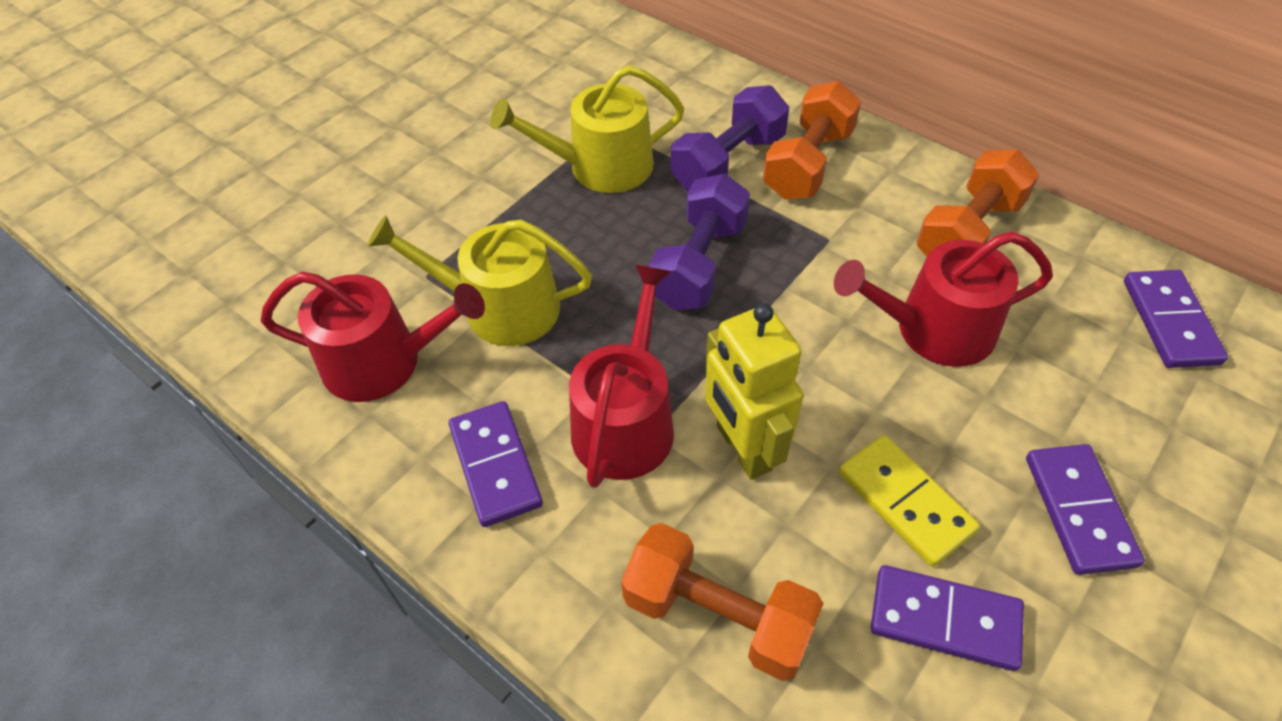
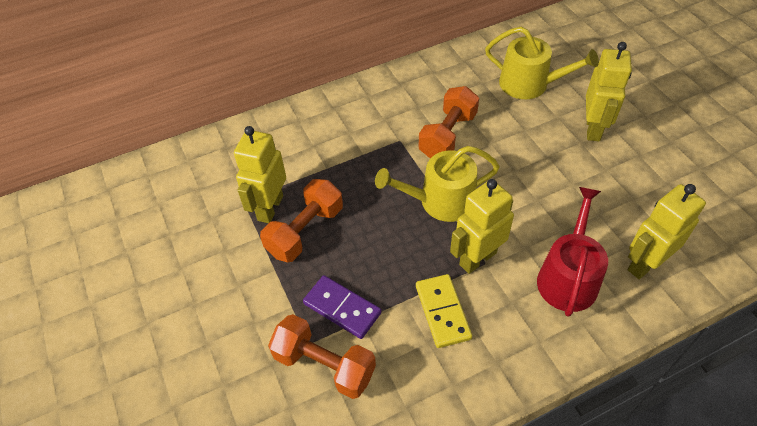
purple domino: 4 -> 1
purple dumbbell: 2 -> 0
red watering can: 3 -> 1
yellow robot: 1 -> 4

